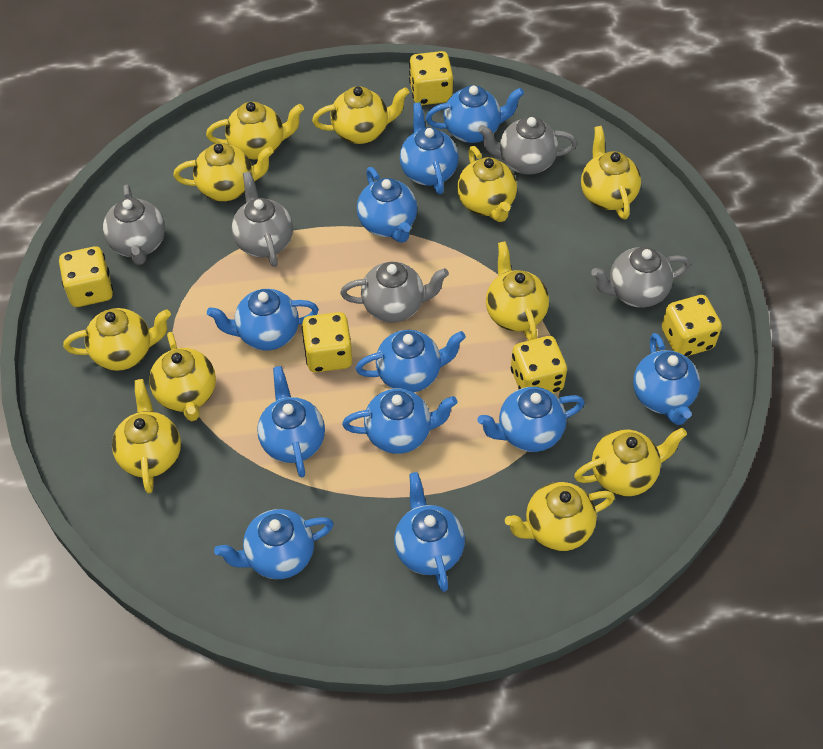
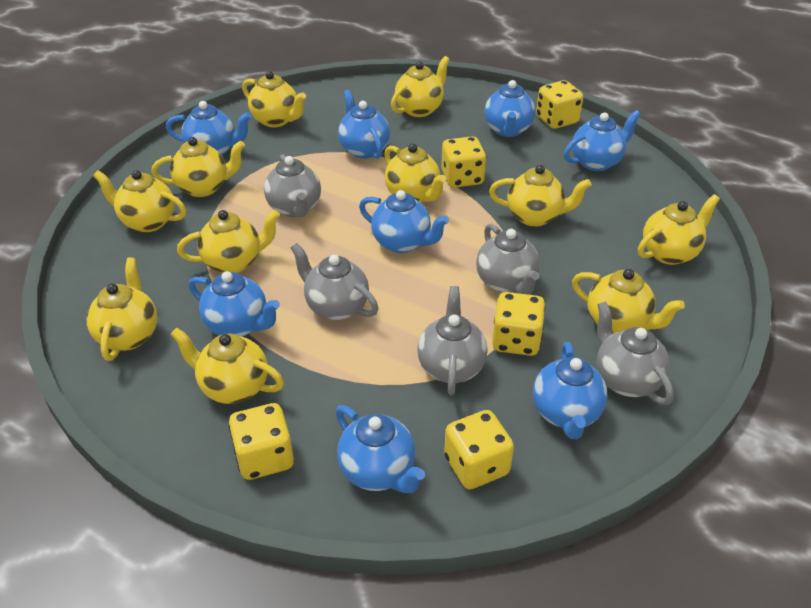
blue teapot: 11 -> 8

